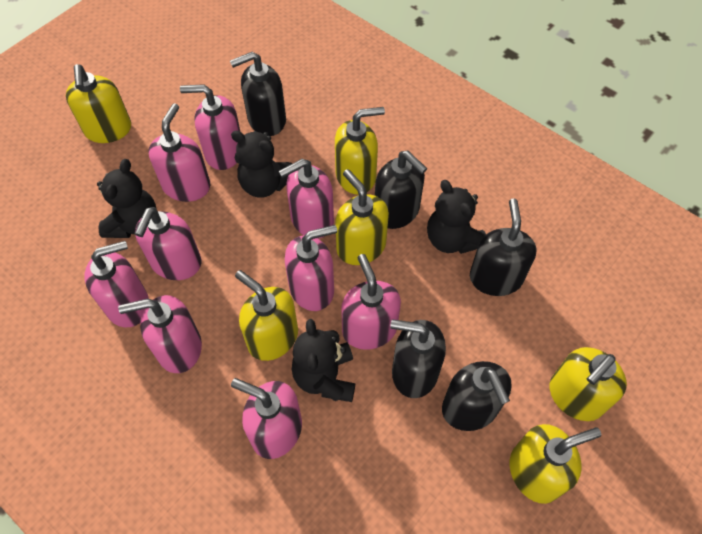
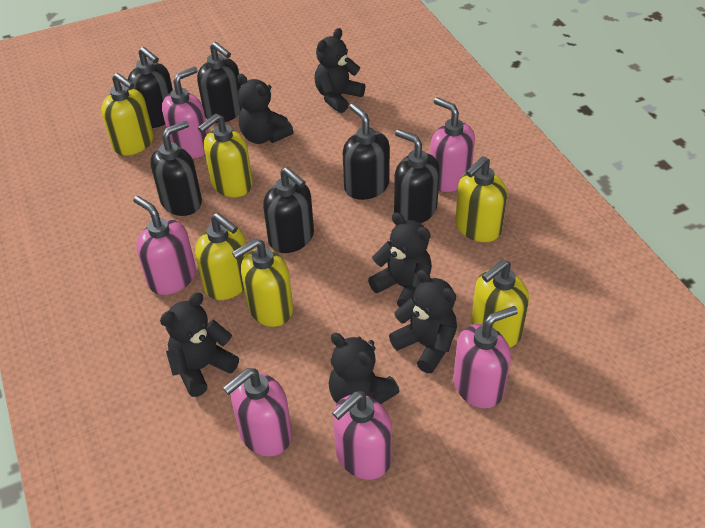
black soap dispenser: 5 -> 6
black teddy bear: 4 -> 6
pink soap dispenser: 9 -> 6

